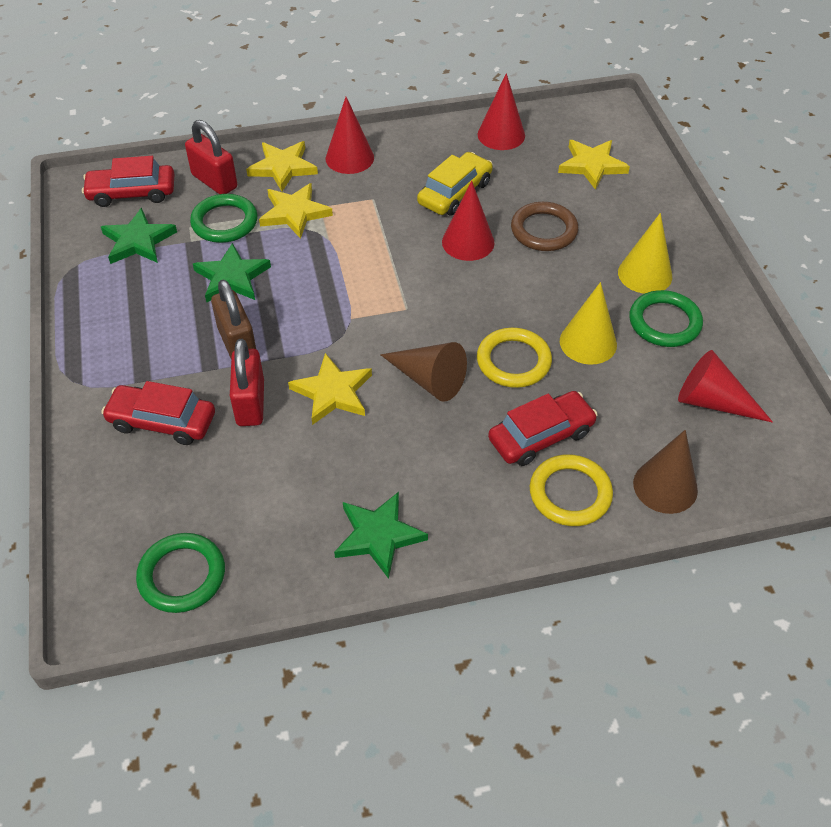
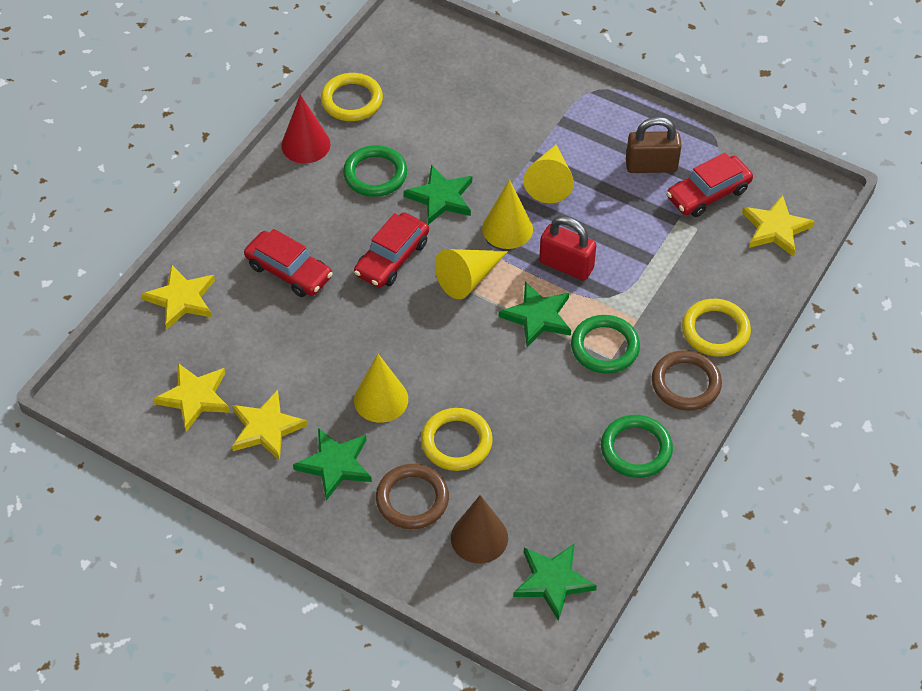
brown cone: 2 -> 1
brown ring: 1 -> 2
green star: 3 -> 4
red cone: 4 -> 1
red padlock: 2 -> 1
yellow car: 1 -> 0
yellow cone: 2 -> 4
yellow ring: 2 -> 3

